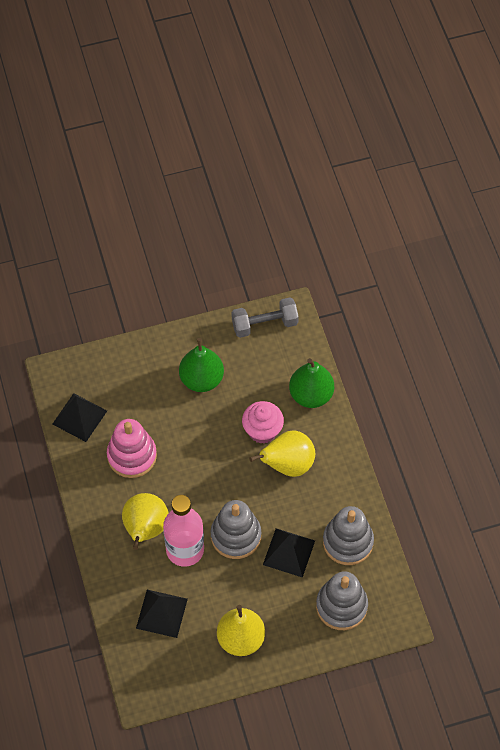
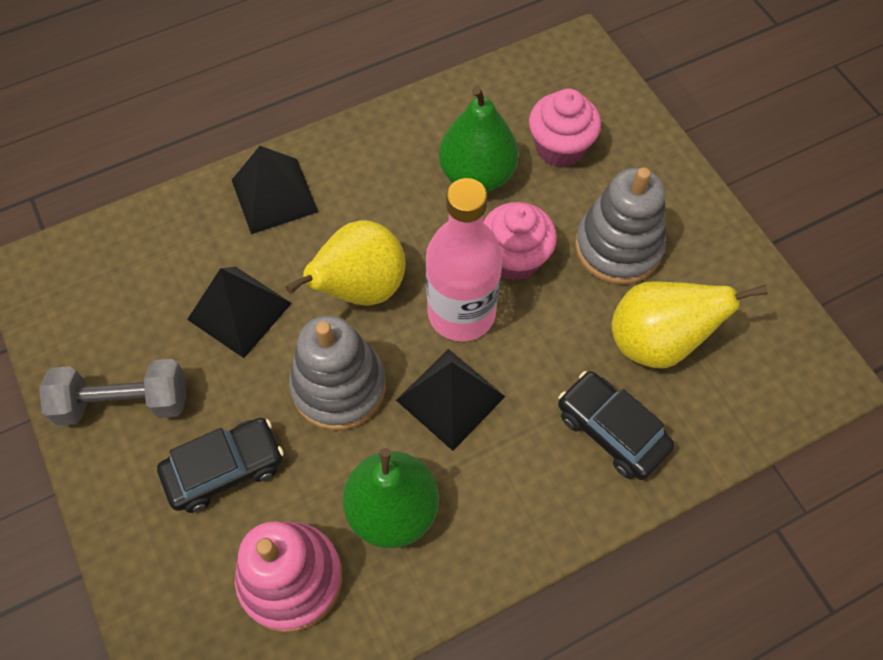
black car: 0 -> 2
grey stacking toy: 3 -> 2
pink cupcake: 1 -> 2
yellow pear: 3 -> 2

